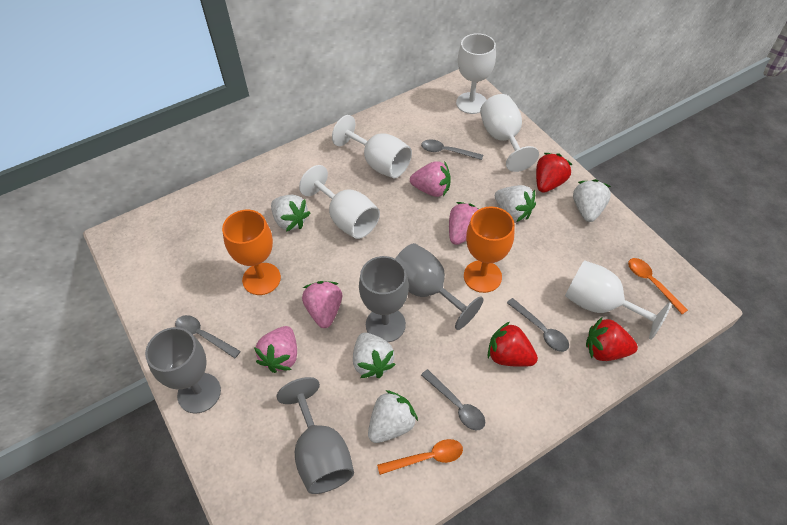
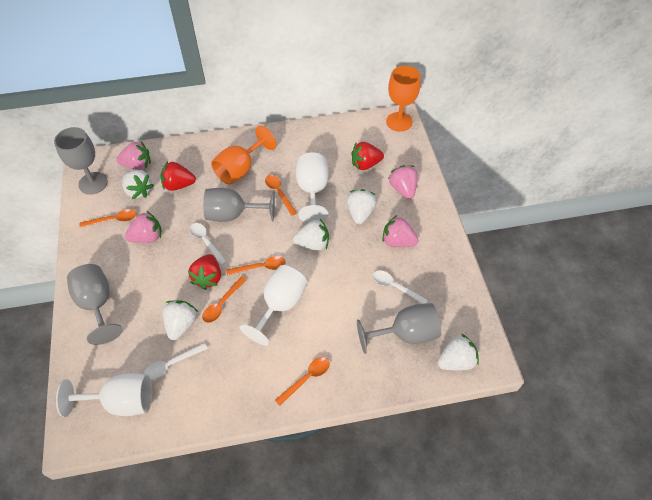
grey spoon: 4 -> 0
orange spoon: 2 -> 5
white goblet: 5 -> 3
white spoon: 0 -> 3

